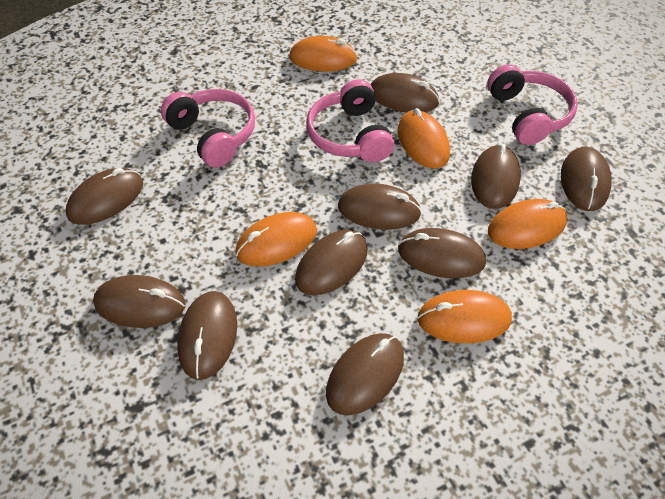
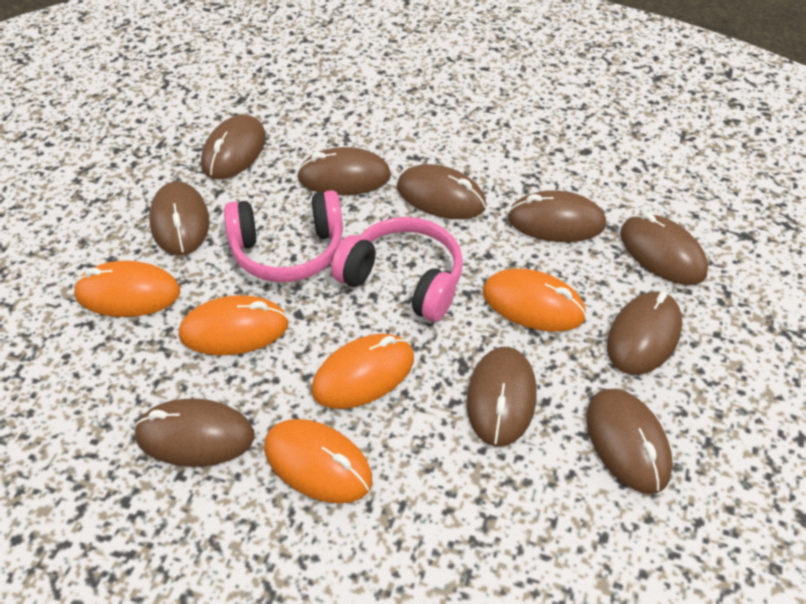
pink headphones: 3 -> 2

